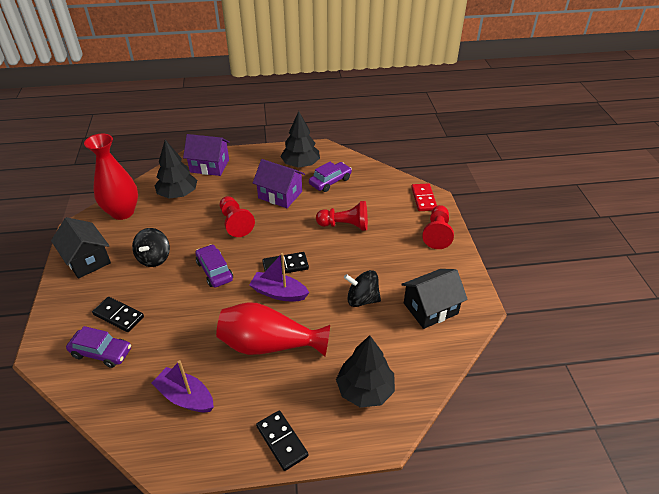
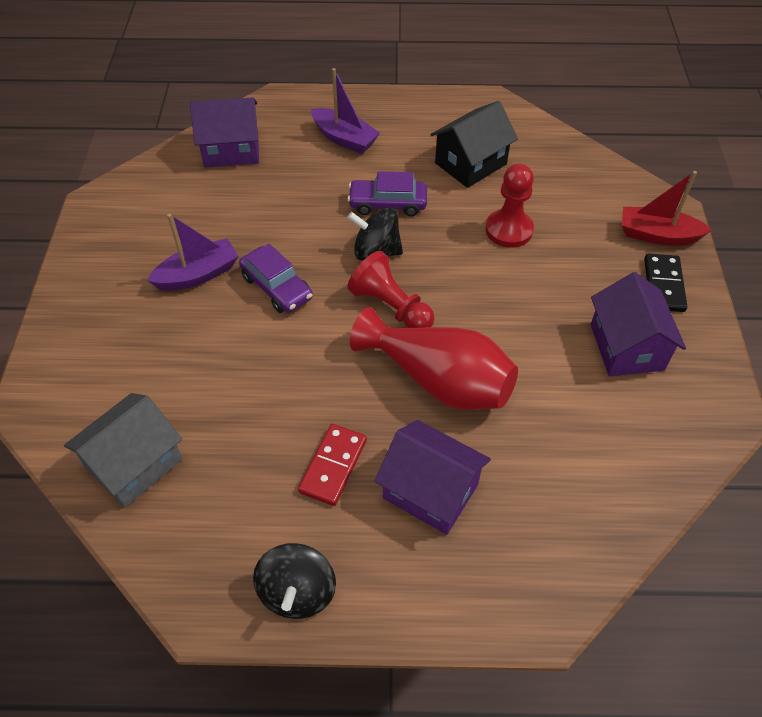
black domino: 3 -> 1
black house: 2 -> 1
black tree: 3 -> 0
grey house: 0 -> 1
purple car: 3 -> 2
purple house: 2 -> 3
red boat: 0 -> 1
red pawn: 3 -> 2
red vase: 2 -> 1

